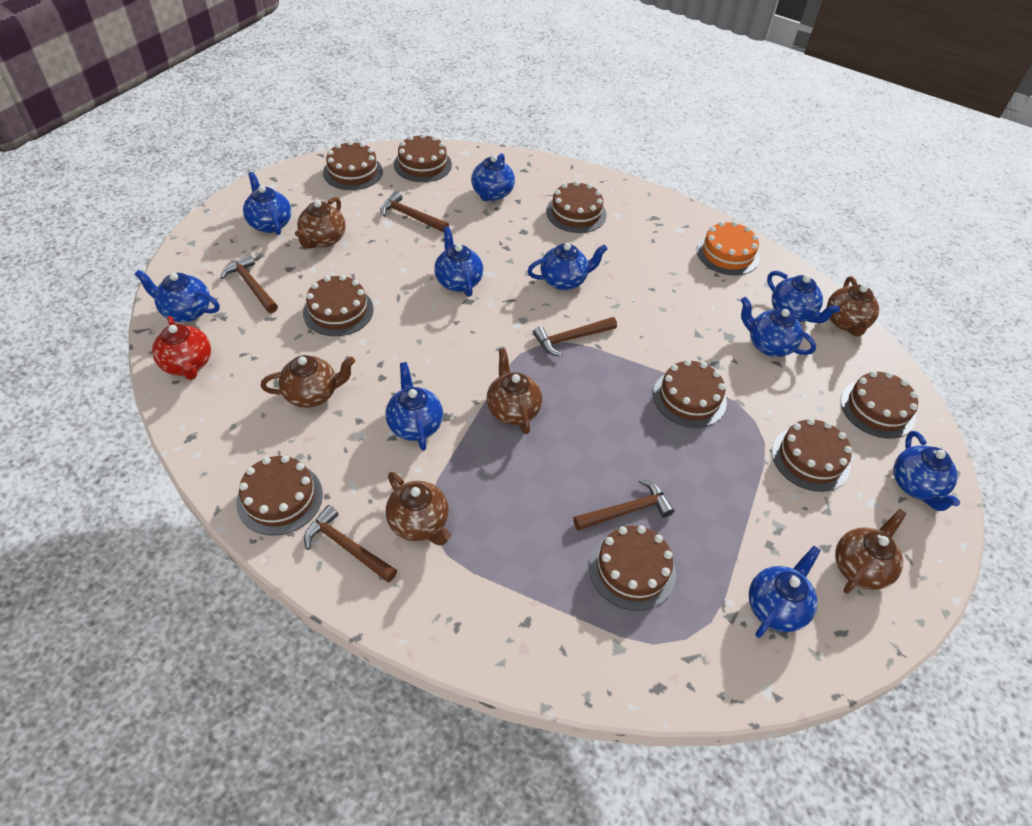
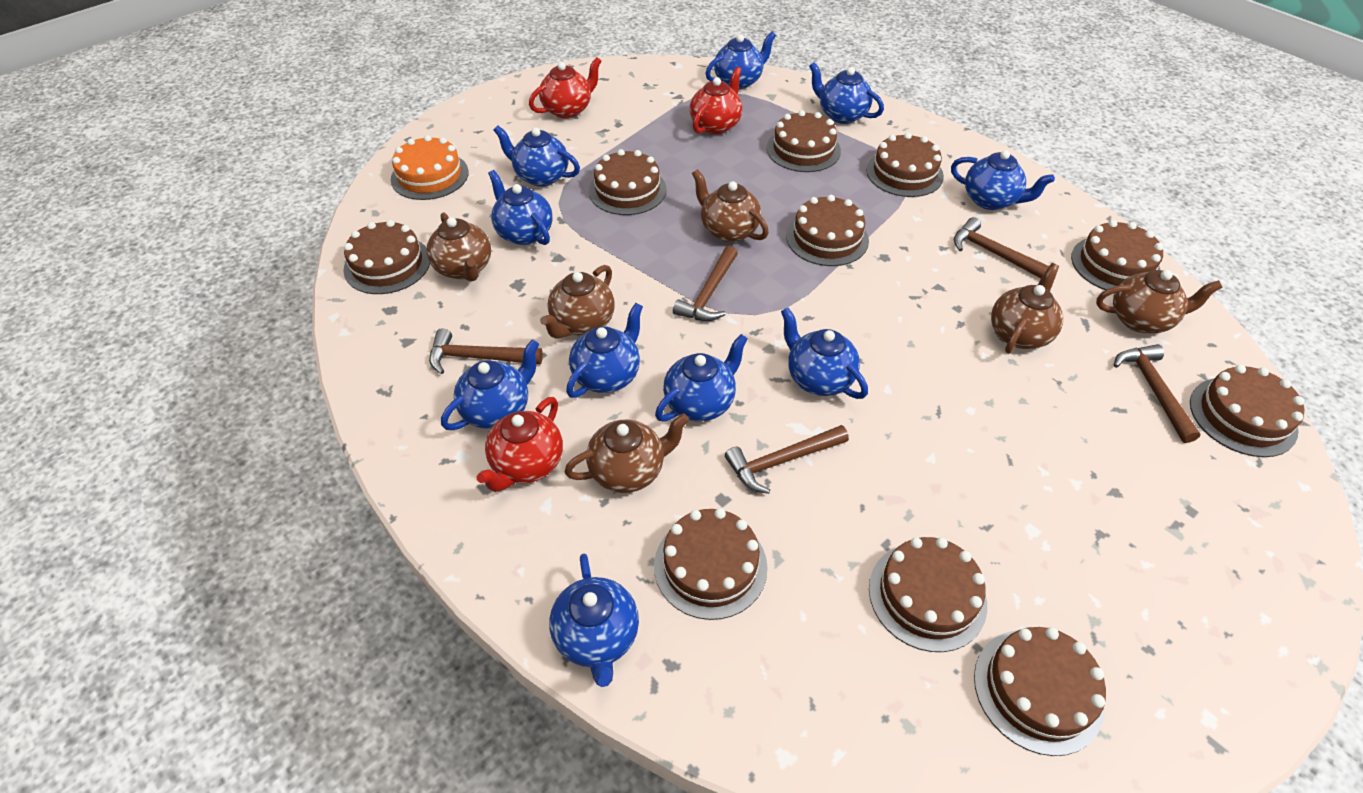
brown cake: 9 -> 10
red teapot: 1 -> 3

